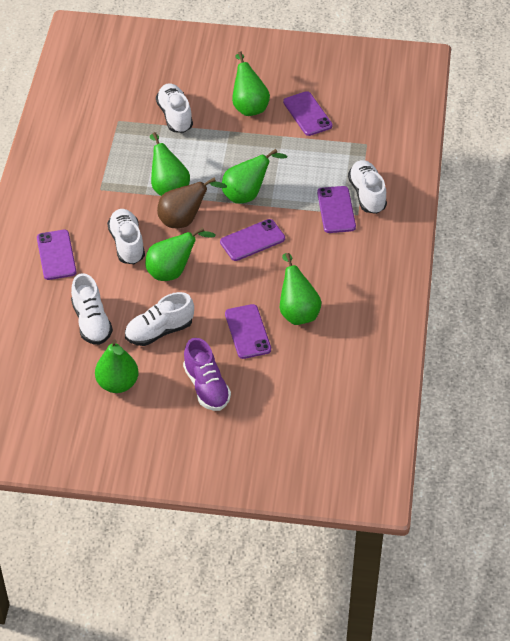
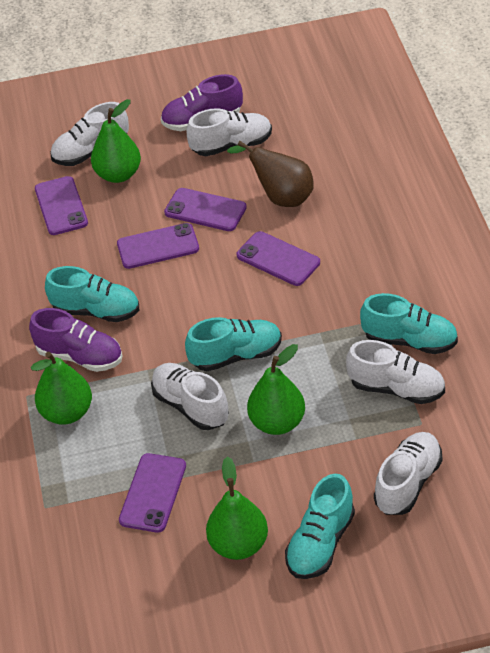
green pear: 6 -> 4
purple shoe: 1 -> 2
turquoise shoe: 0 -> 4

